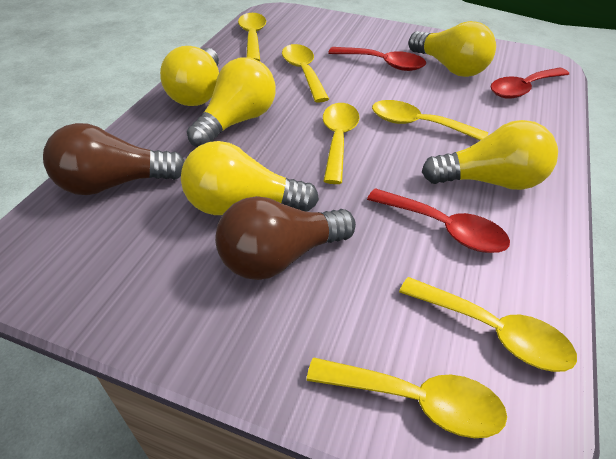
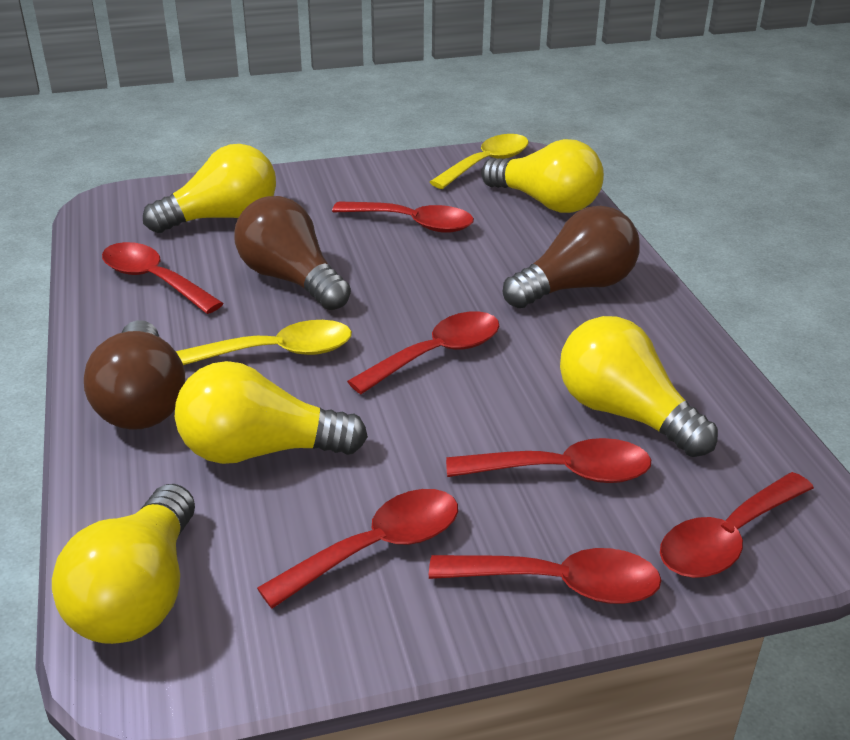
brown light bulb: 2 -> 3
red spoon: 3 -> 7
yellow spoon: 6 -> 2

